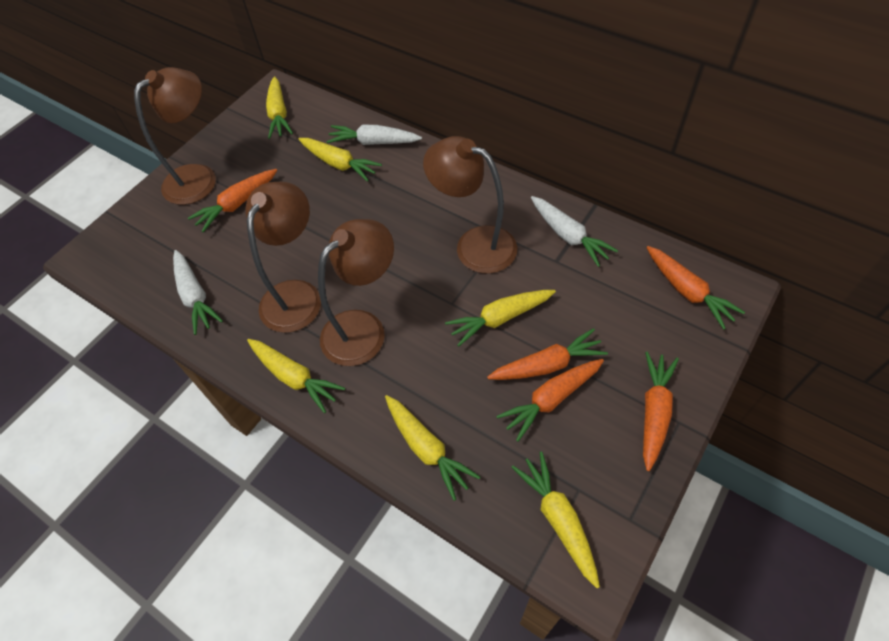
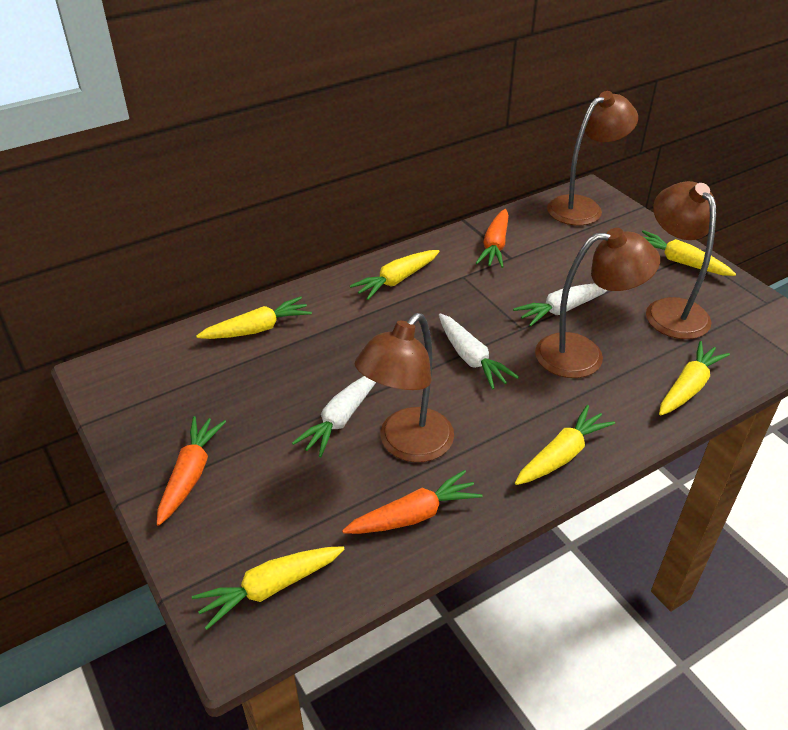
orange carrot: 5 -> 3

